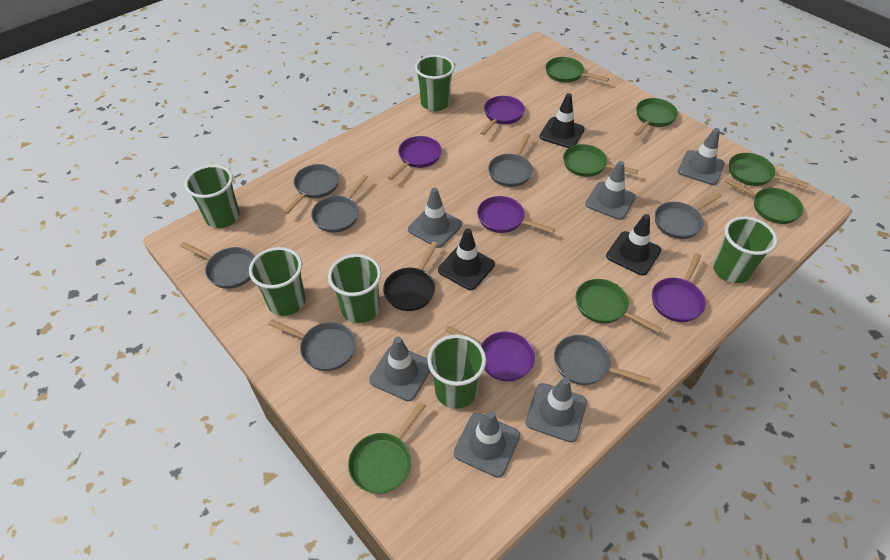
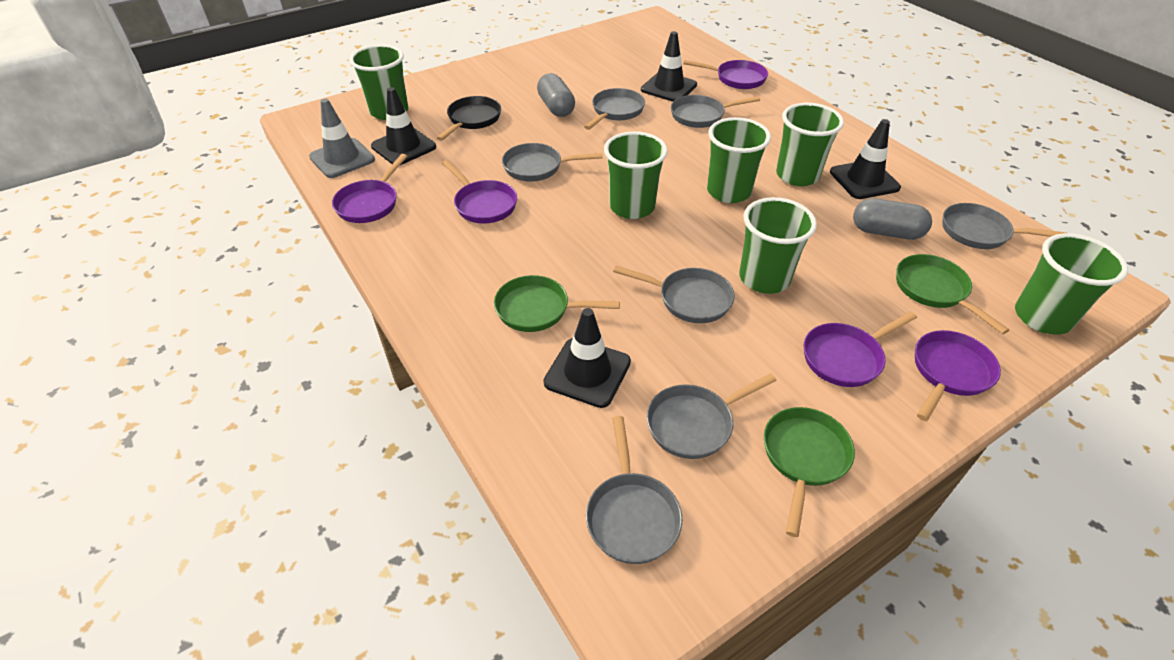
black traffic cone: 3 -> 4
green pan: 7 -> 3
grey capsule: 0 -> 2
grey traffic cone: 6 -> 1

